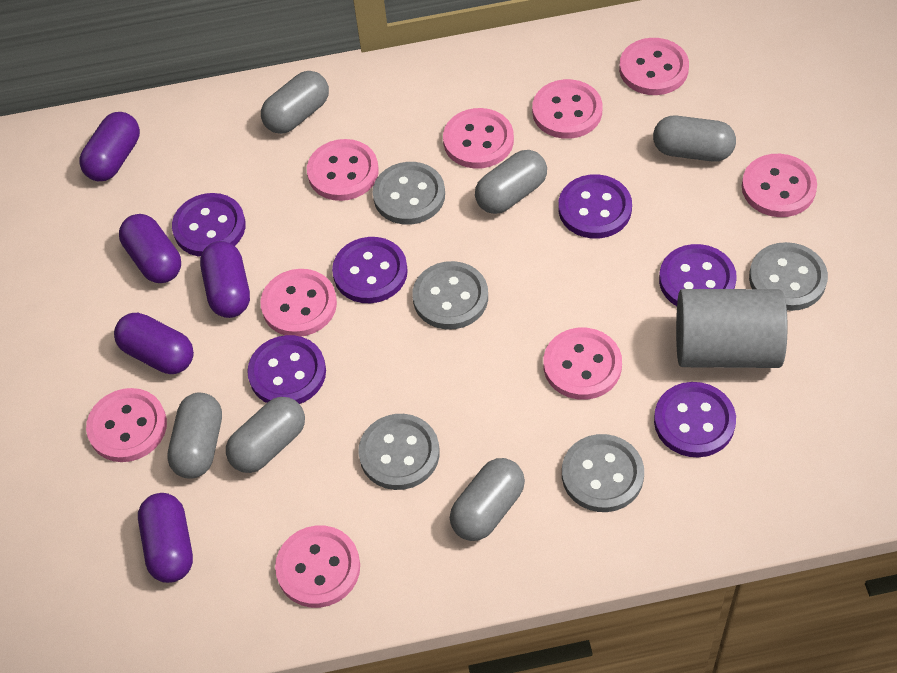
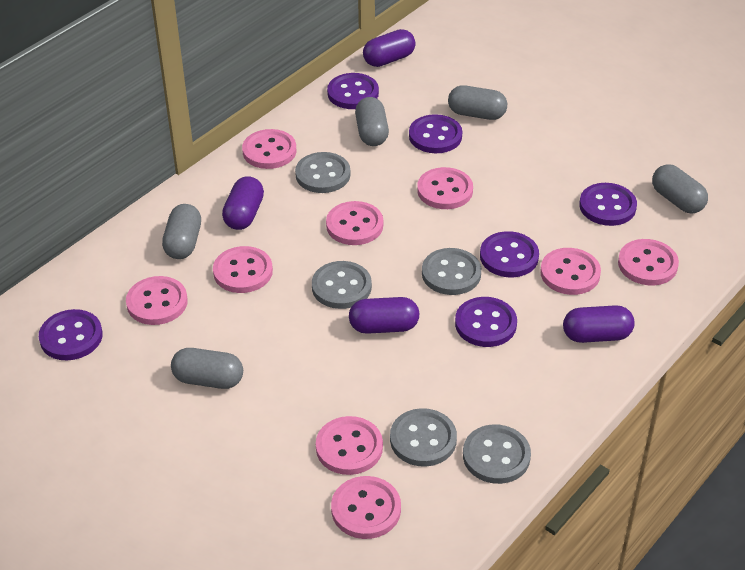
grey capsule: 6 -> 5
grey cylinder: 1 -> 0
purple capsule: 5 -> 4

